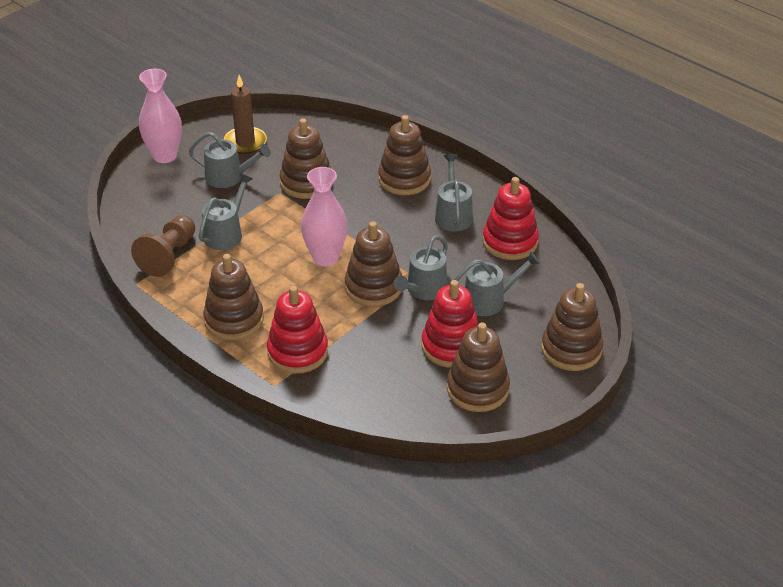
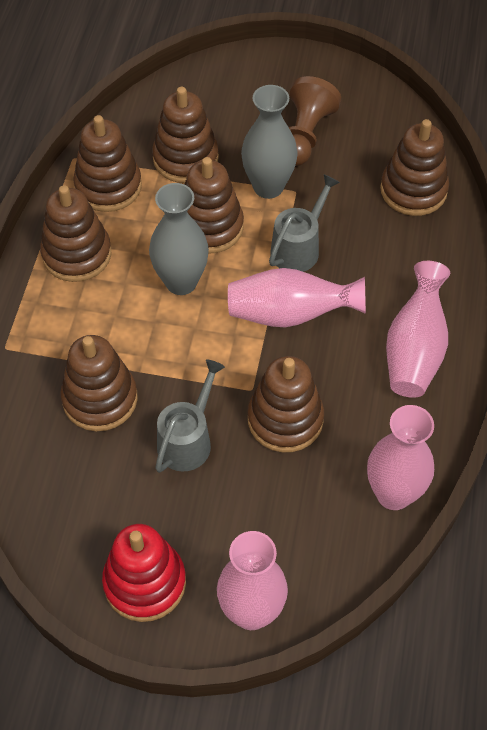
brown candle: 1 -> 0
brown stacking toy: 6 -> 7
grey vase: 0 -> 2
grey watering can: 5 -> 2
pink vase: 2 -> 4
red stacking toy: 3 -> 1

